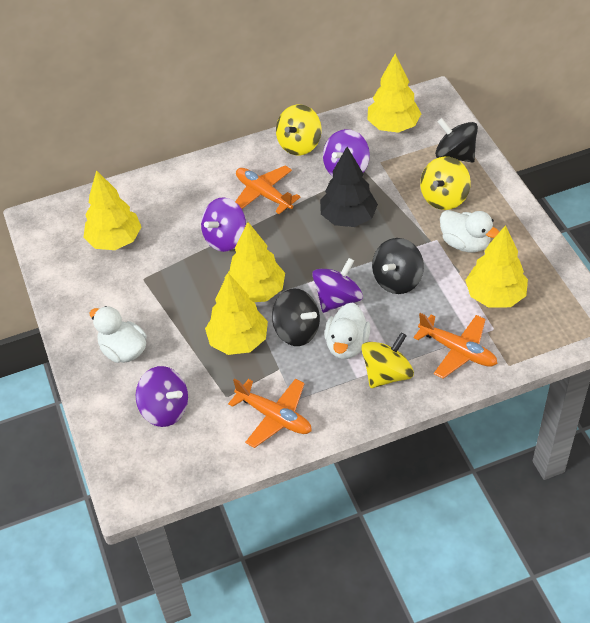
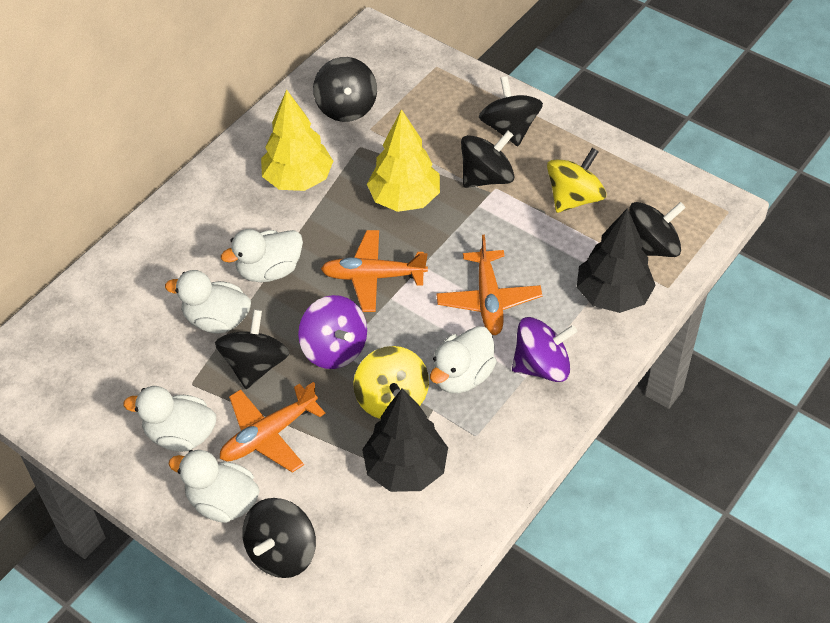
black spinning top: 3 -> 6
black tree: 1 -> 2
purple spinning top: 4 -> 2
white duck: 3 -> 5
yellow spinning top: 3 -> 2
yellow tree: 5 -> 2

